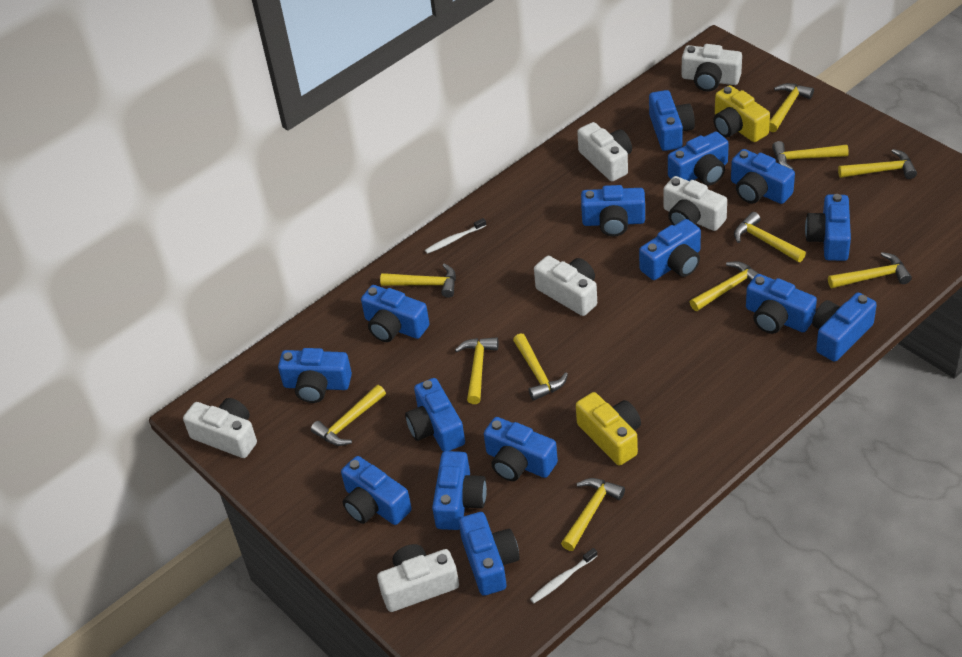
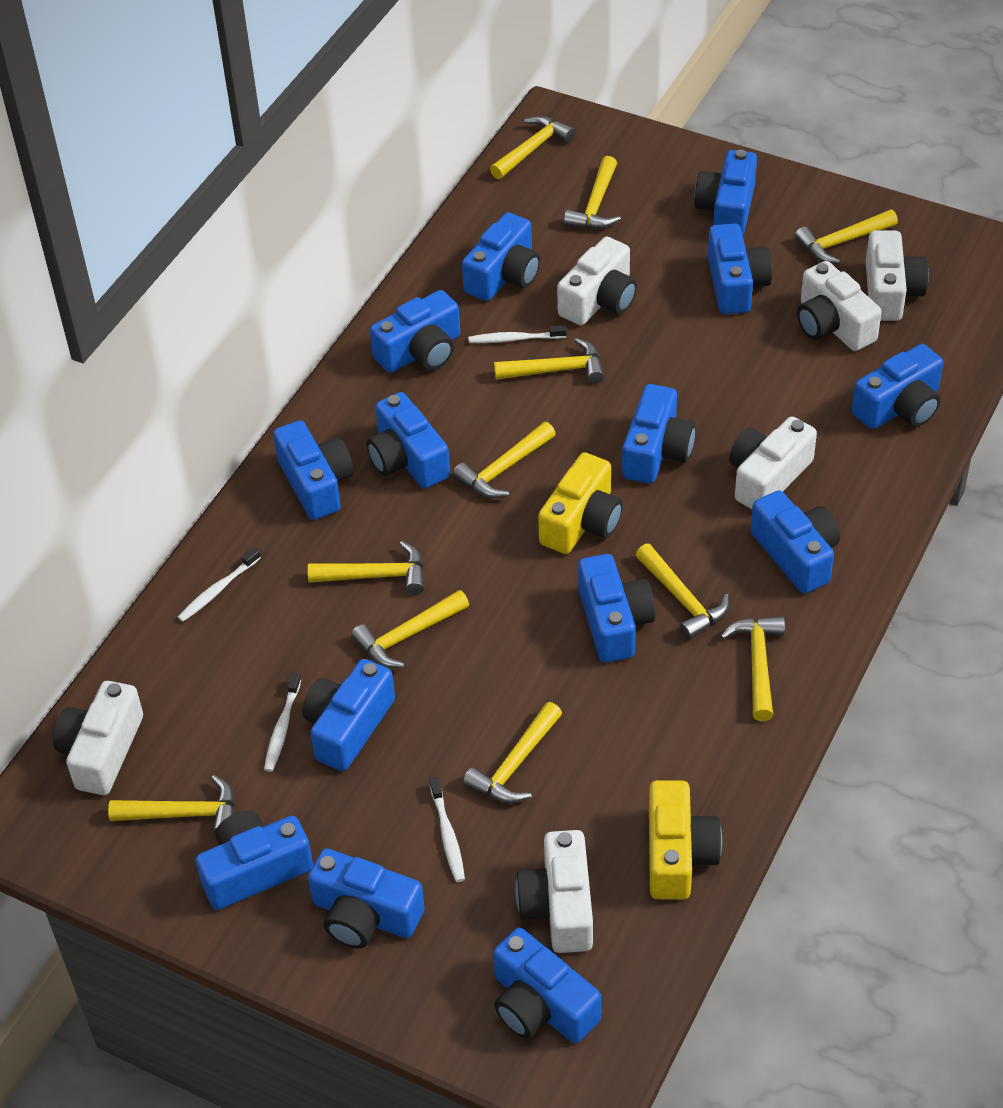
blue camera: 15 -> 14
white toothbrush: 2 -> 4

